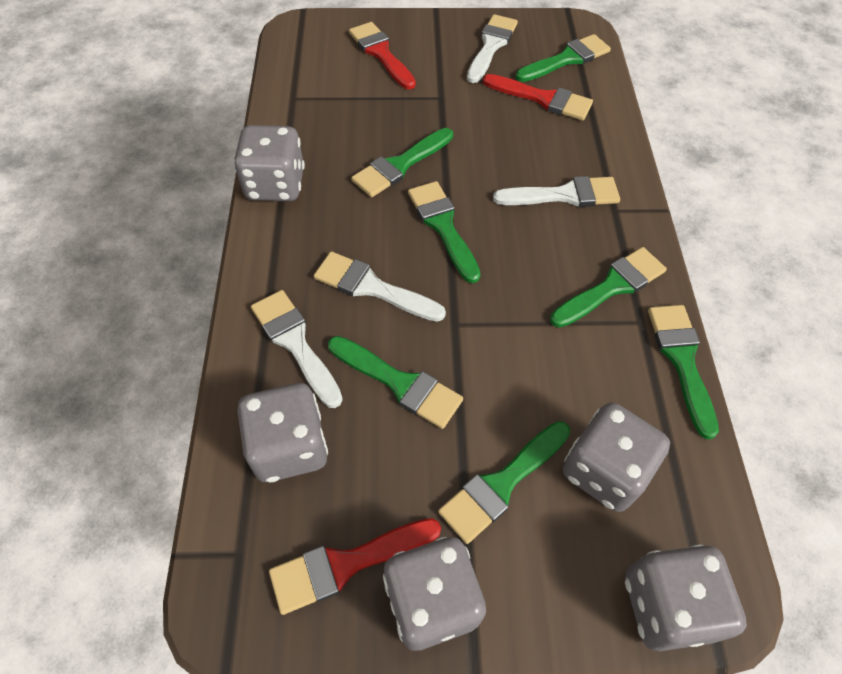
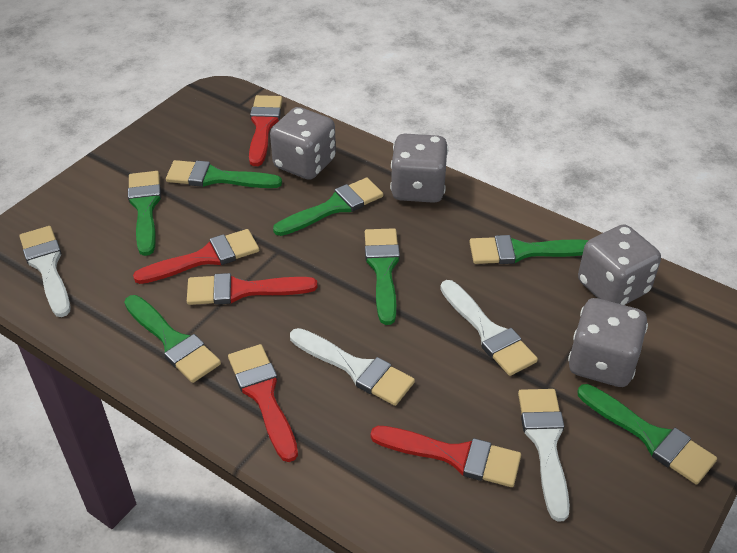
grey dice: 5 -> 4
red brush: 3 -> 5

